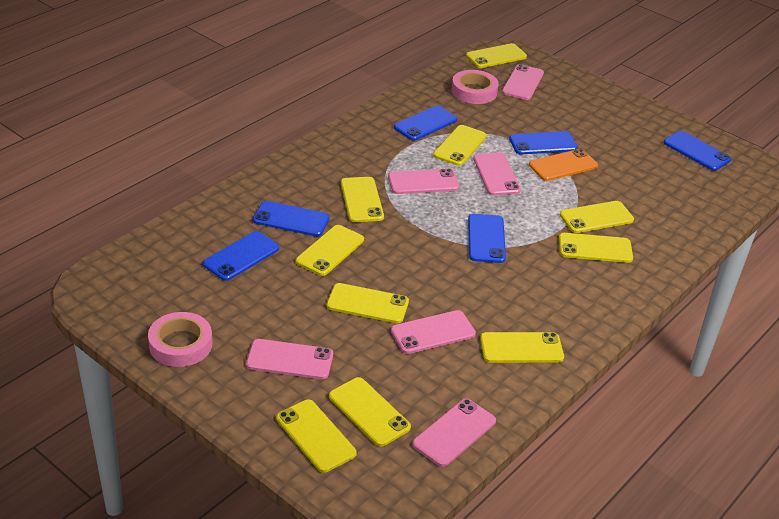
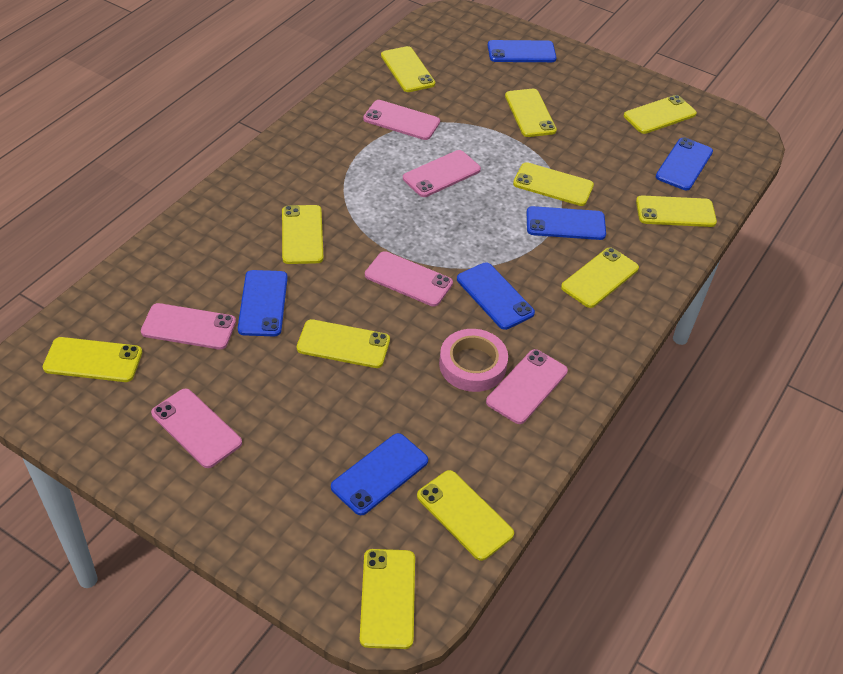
orange phone: 1 -> 0
pink tape: 2 -> 1
yellow phone: 10 -> 11

